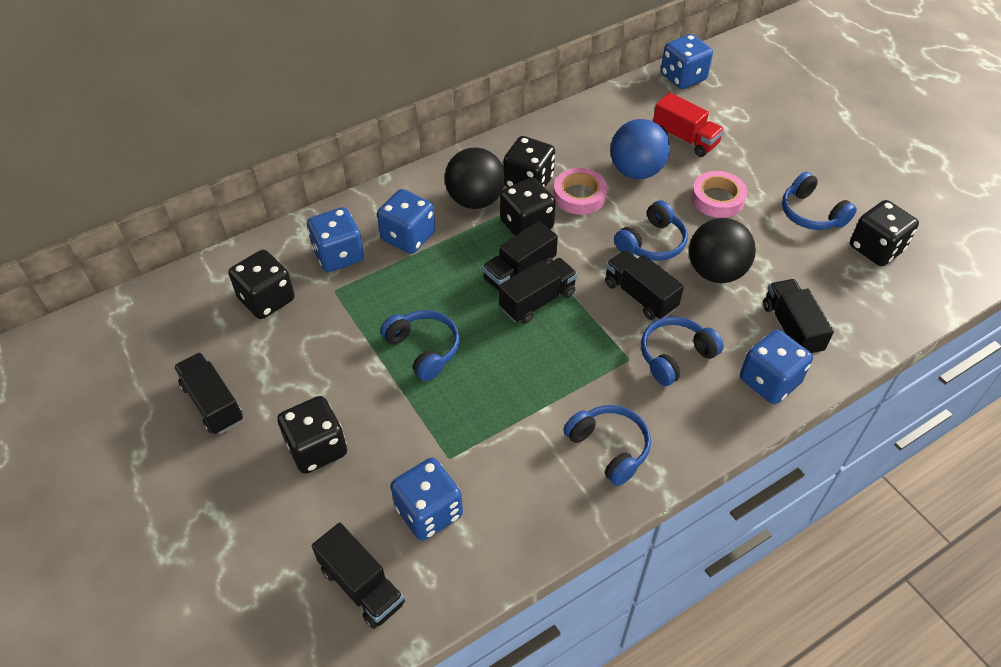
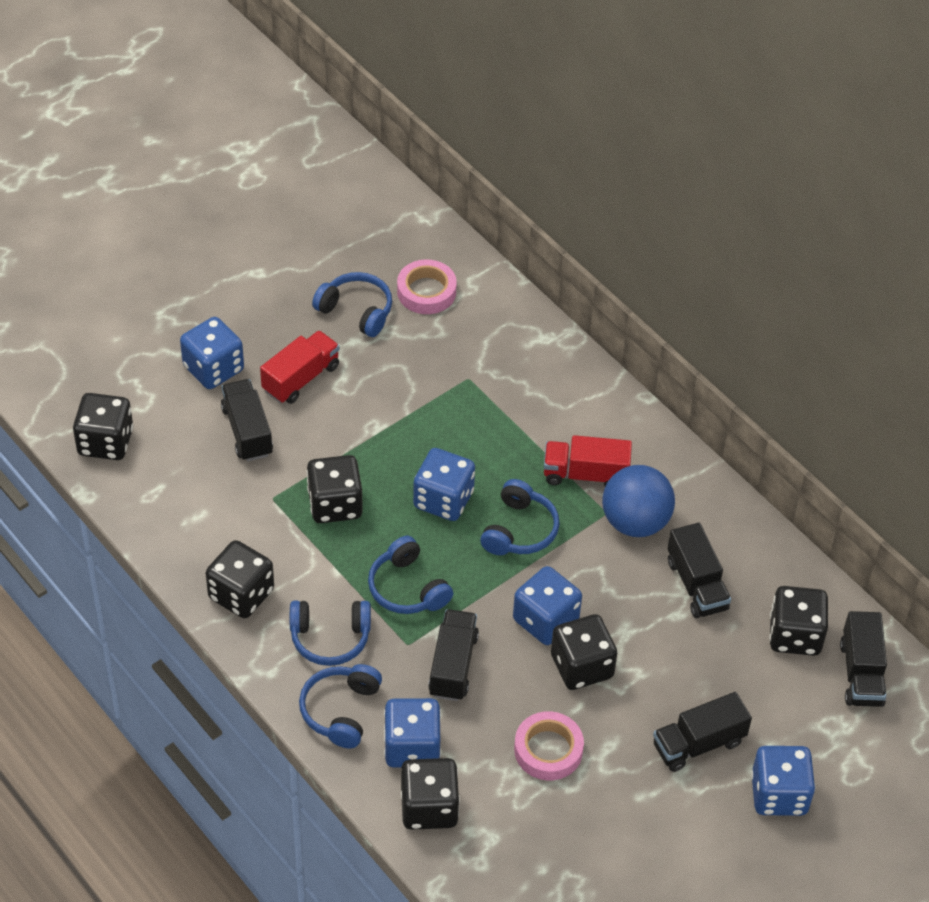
black ball: 2 -> 0
black dice: 5 -> 6
black truck: 6 -> 5
red truck: 1 -> 2

